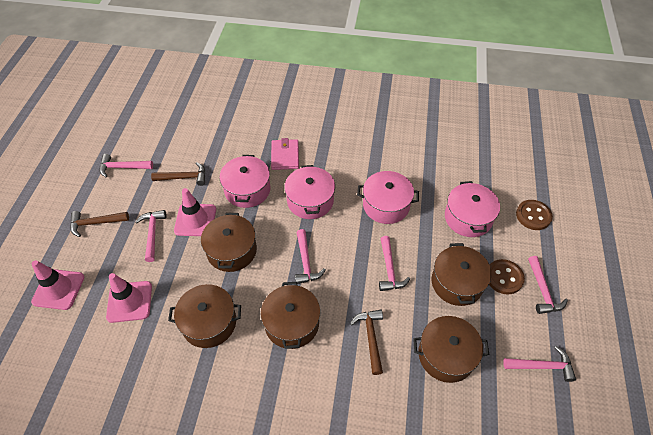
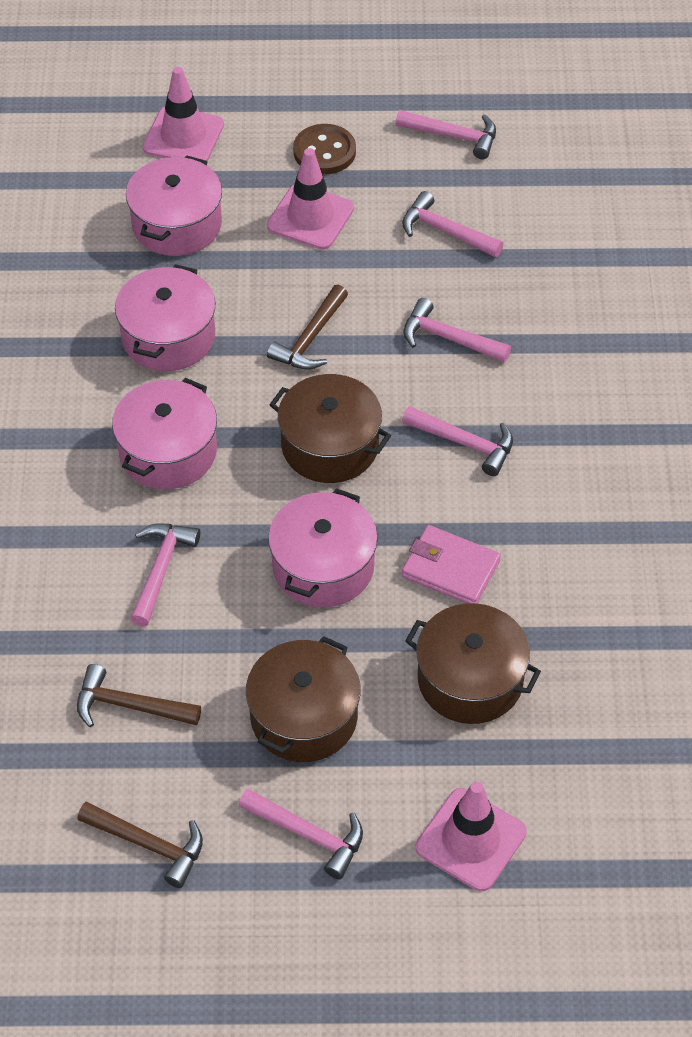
brown button: 2 -> 1
brown pot: 5 -> 3

